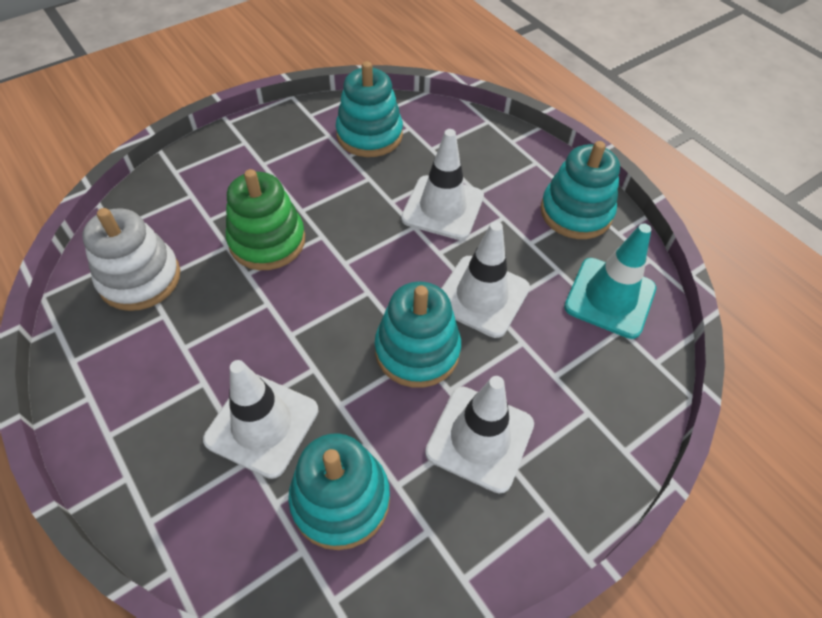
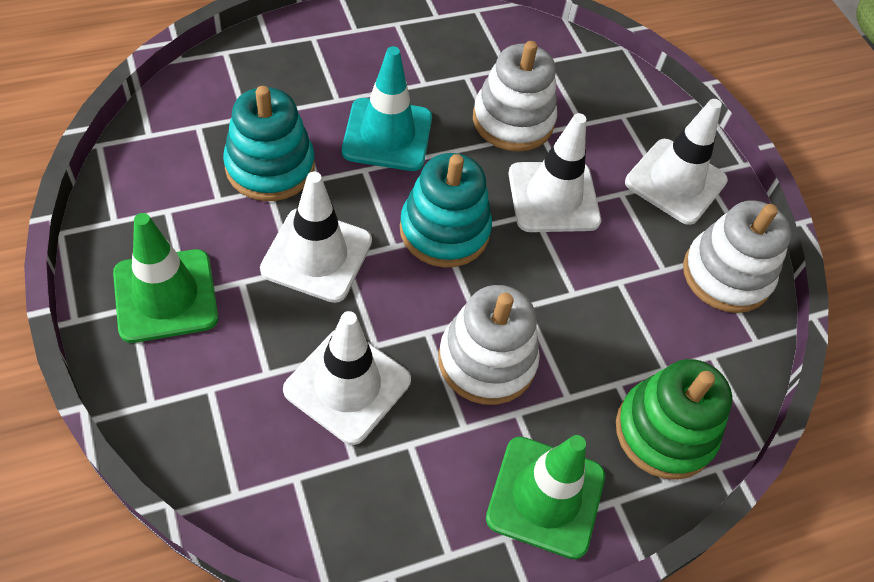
green traffic cone: 0 -> 2
turquoise stacking toy: 4 -> 2
white stacking toy: 1 -> 3

